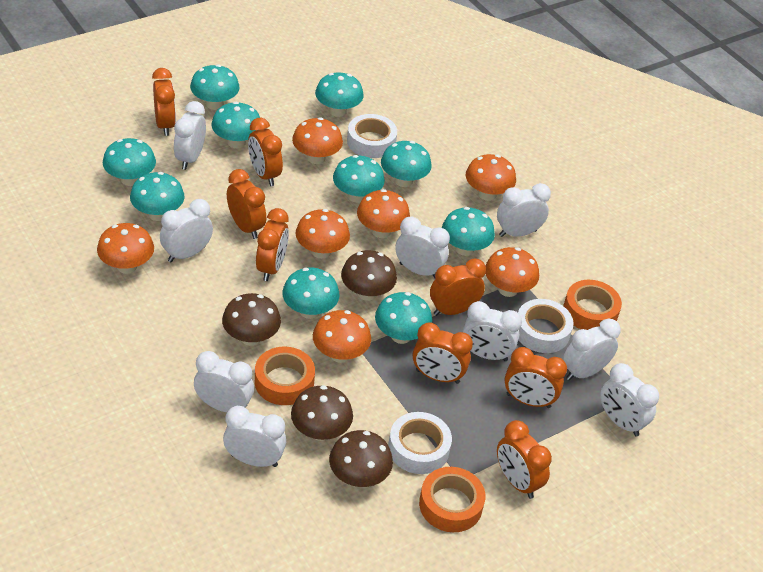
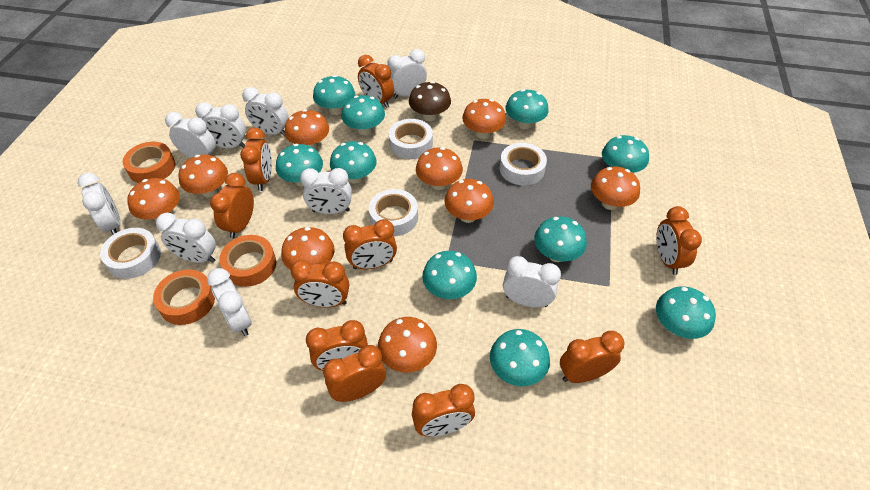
brown mushroom: 4 -> 1
orange clock: 8 -> 10
orange mushroom: 7 -> 9
white tape: 3 -> 4

